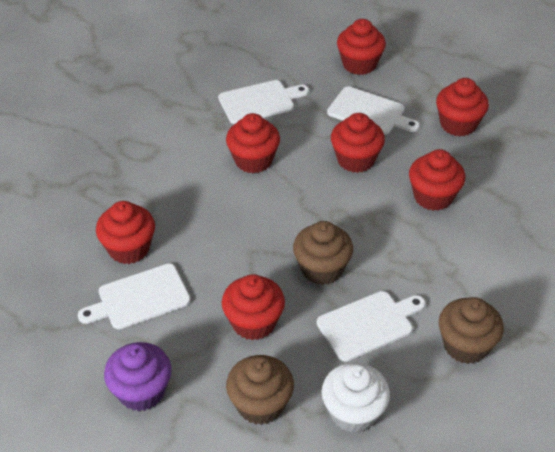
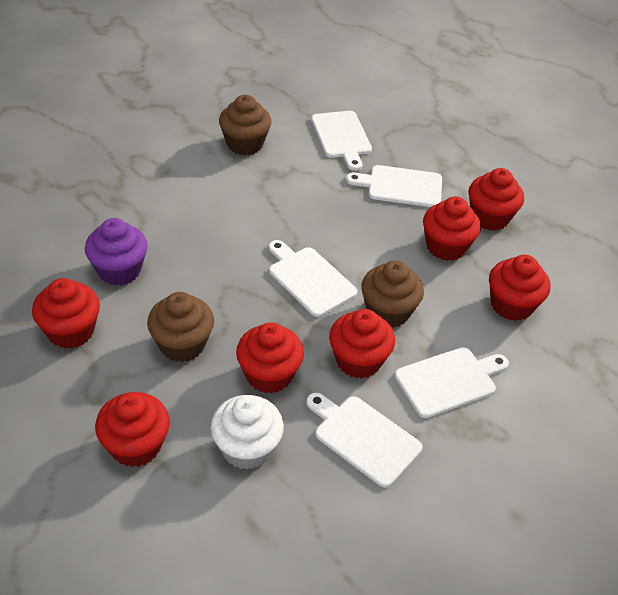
white cutting board: 4 -> 5

